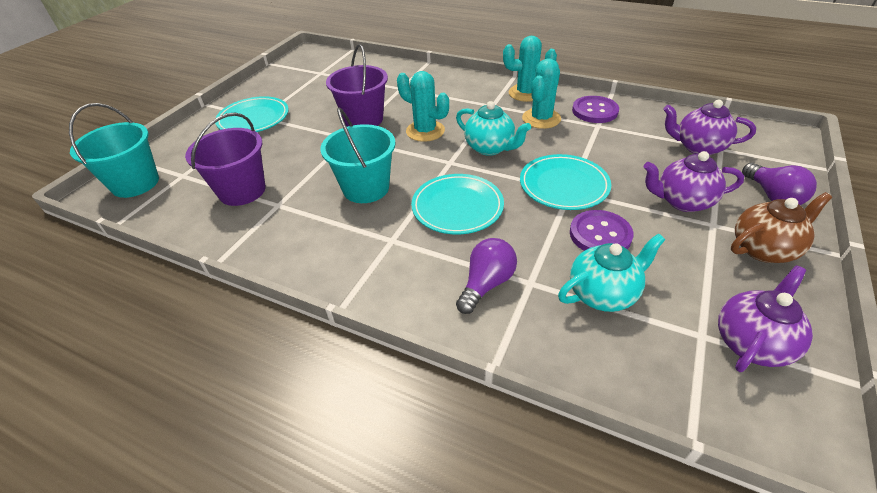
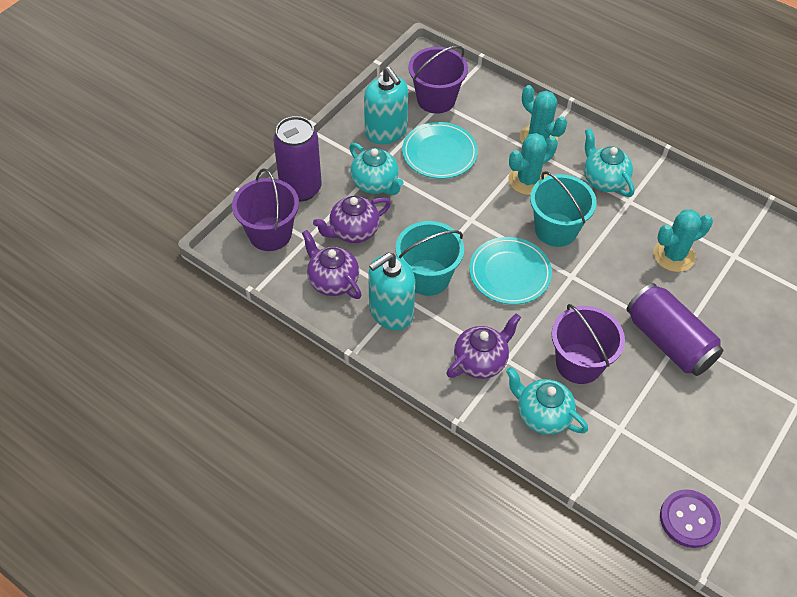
brown teapot: 1 -> 0
purple bucket: 2 -> 3
purple button: 2 -> 1
purple can: 0 -> 2
purple light bulb: 2 -> 0
turquoise plate: 3 -> 2
turquoise soap dispenser: 0 -> 2
turquoise teapot: 2 -> 3

